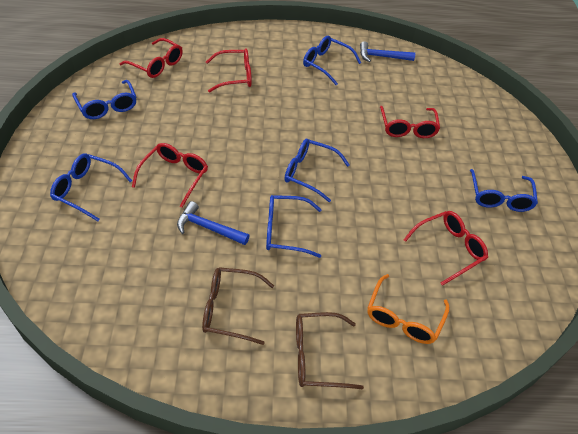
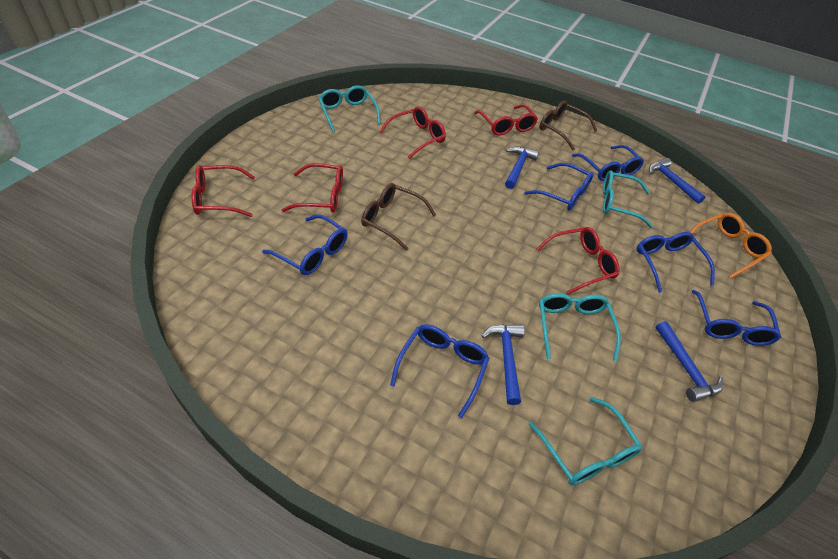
blue hammer: 2 -> 4
turquoise glasses: 0 -> 4

